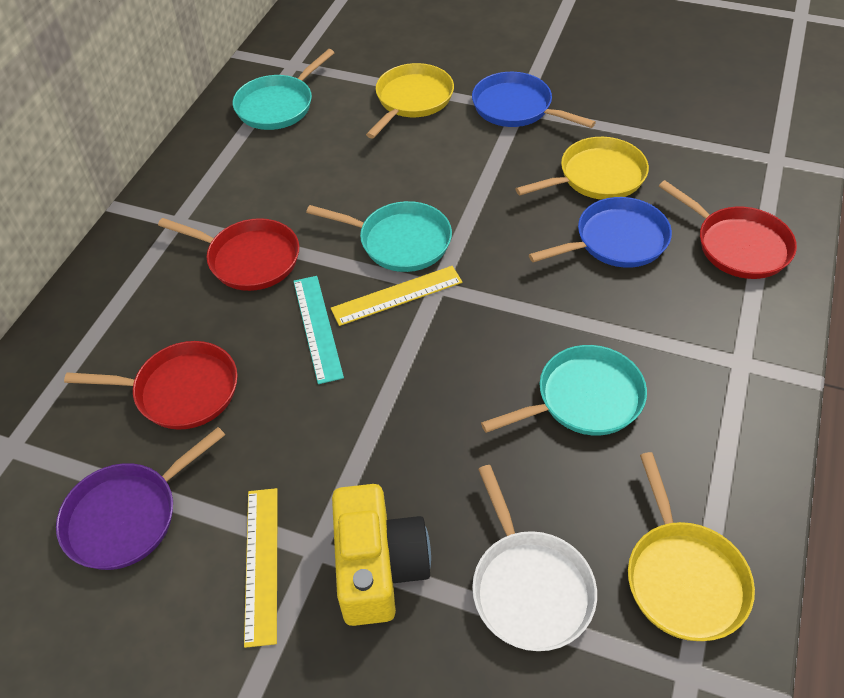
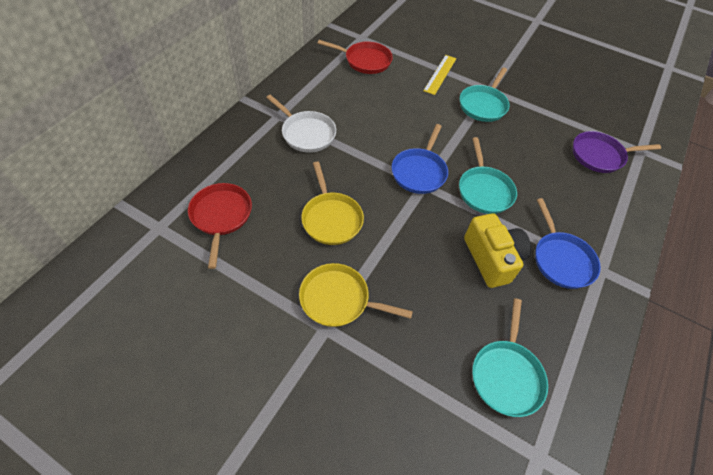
red pan: 3 -> 2
turquoise ruler: 1 -> 0
yellow pan: 3 -> 2
yellow ruler: 2 -> 1

